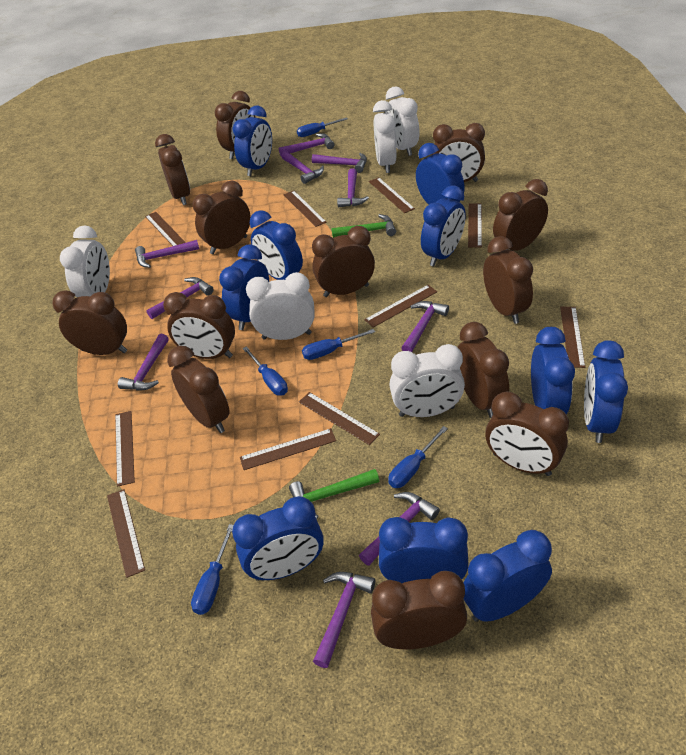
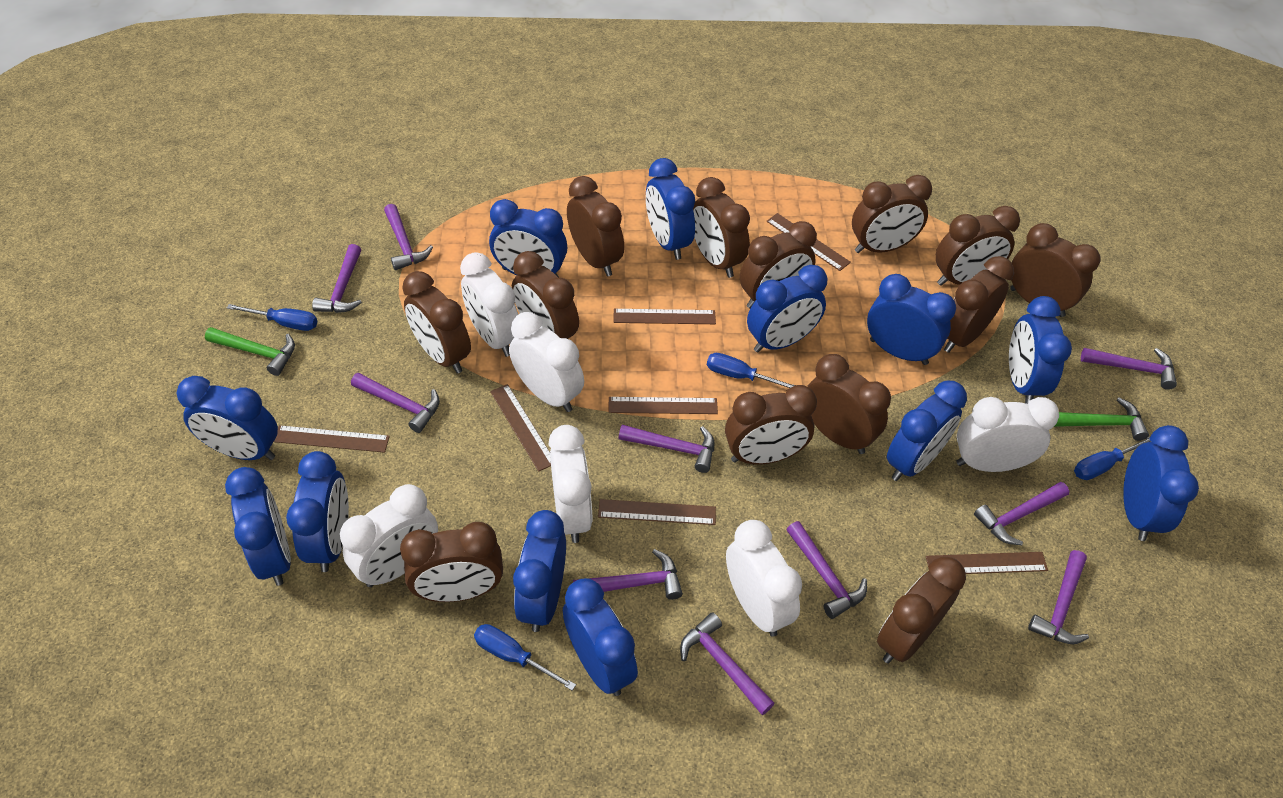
blue clock: 10 -> 12
blue screwdriver: 5 -> 4
brown ruler: 10 -> 7
white clock: 5 -> 6

